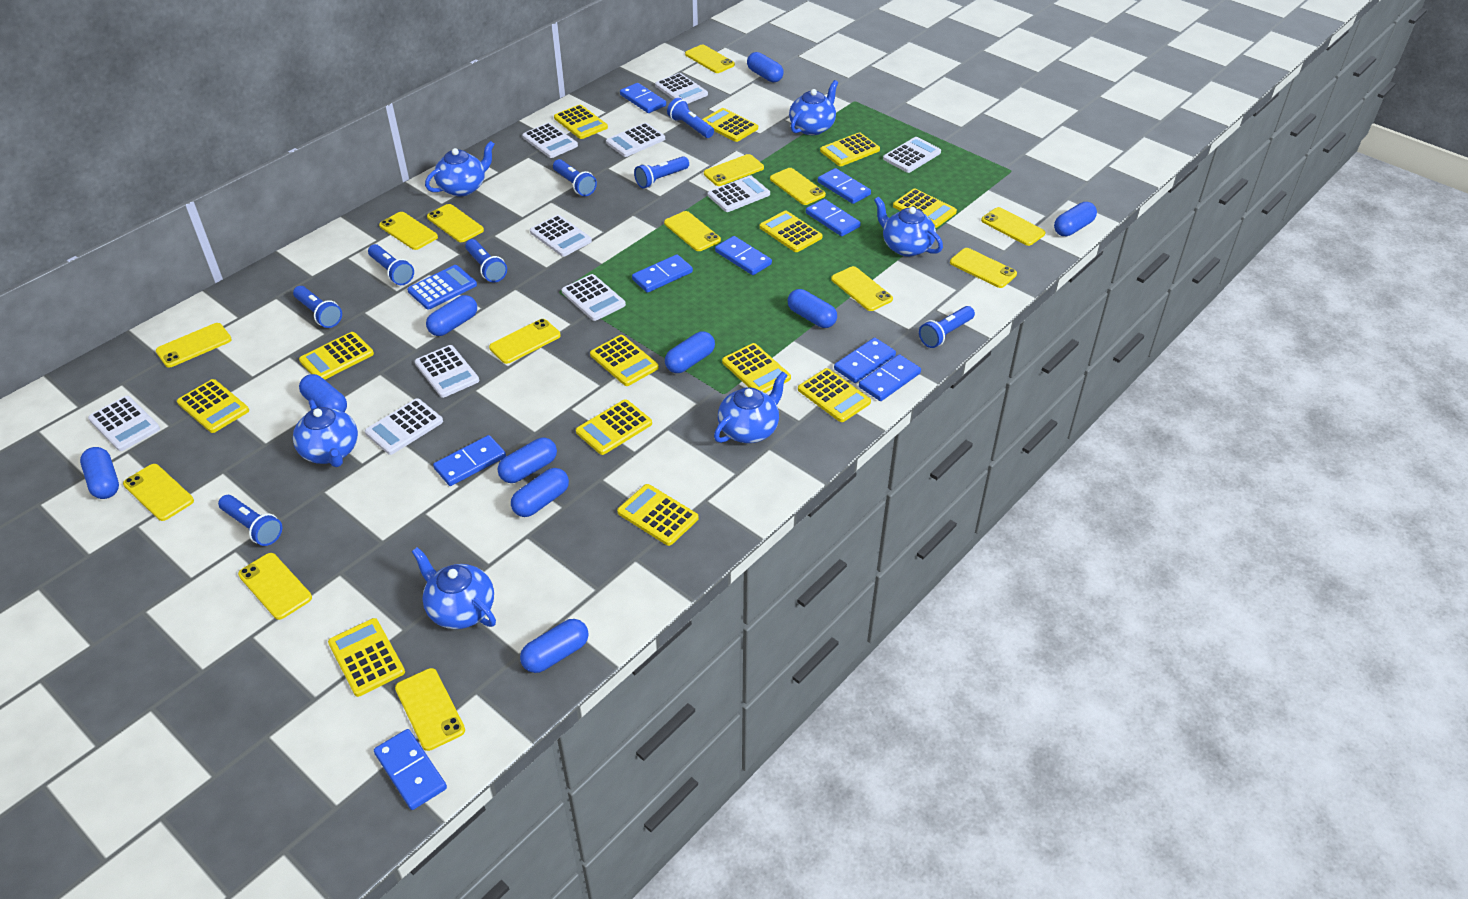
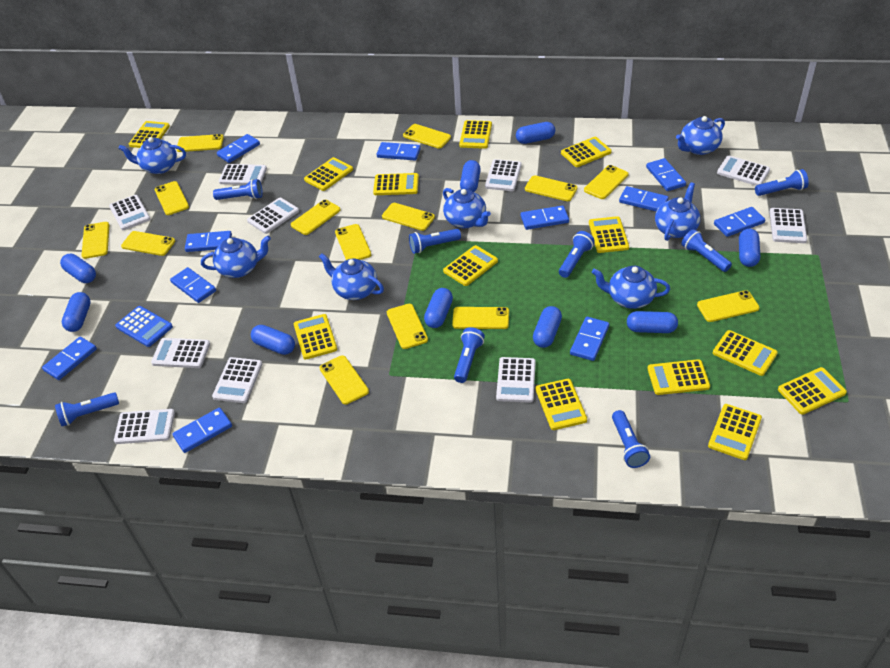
blue capsule: 10 -> 9
blue domino: 9 -> 11
blue teapot: 6 -> 7

